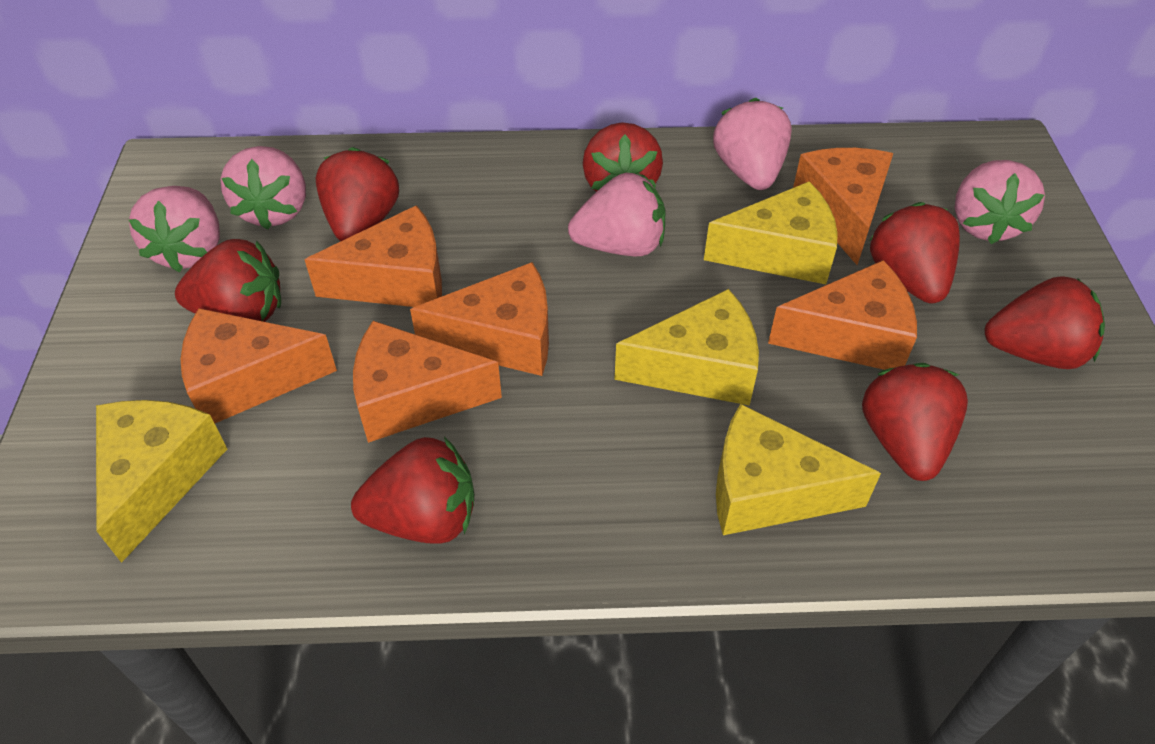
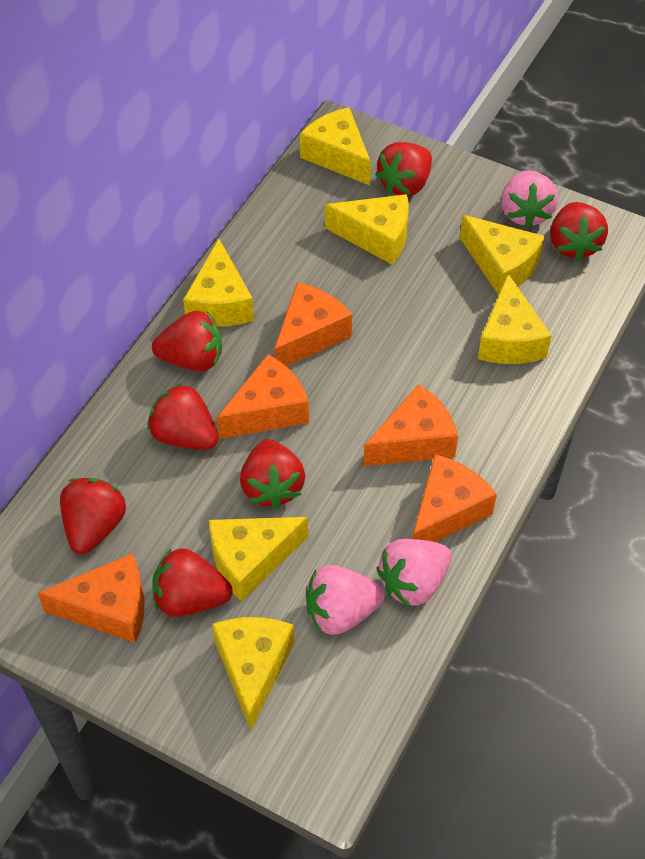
orange cheese: 6 -> 5
pink strawberry: 5 -> 3
yellow cheese: 4 -> 7

